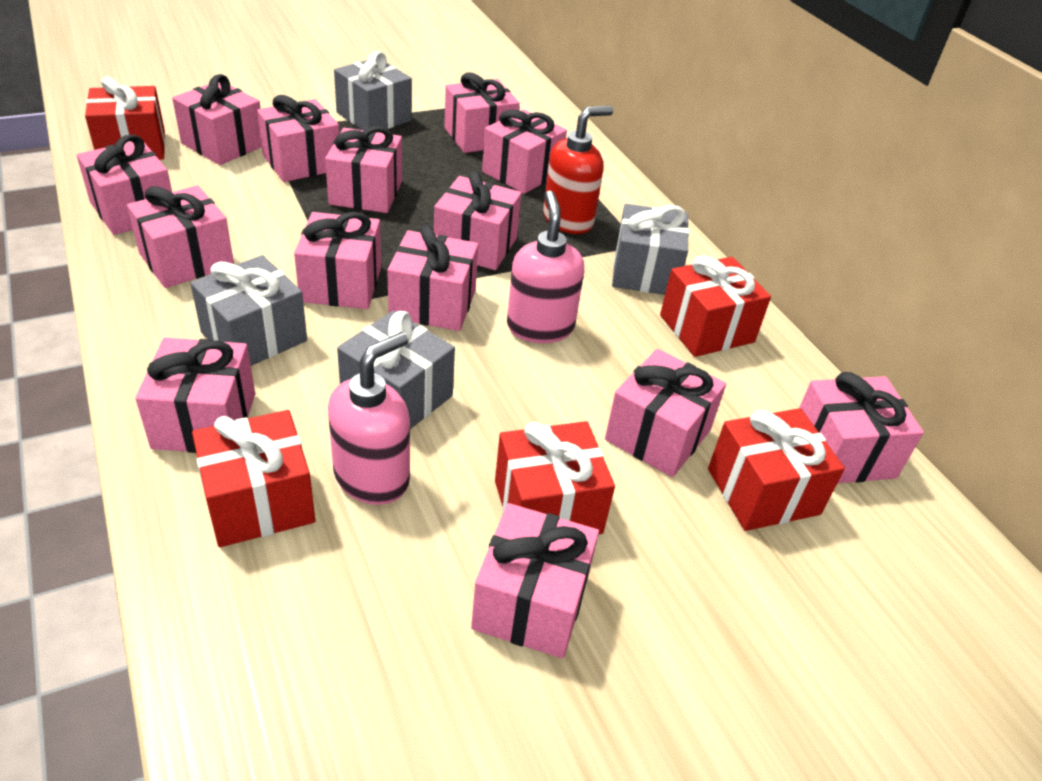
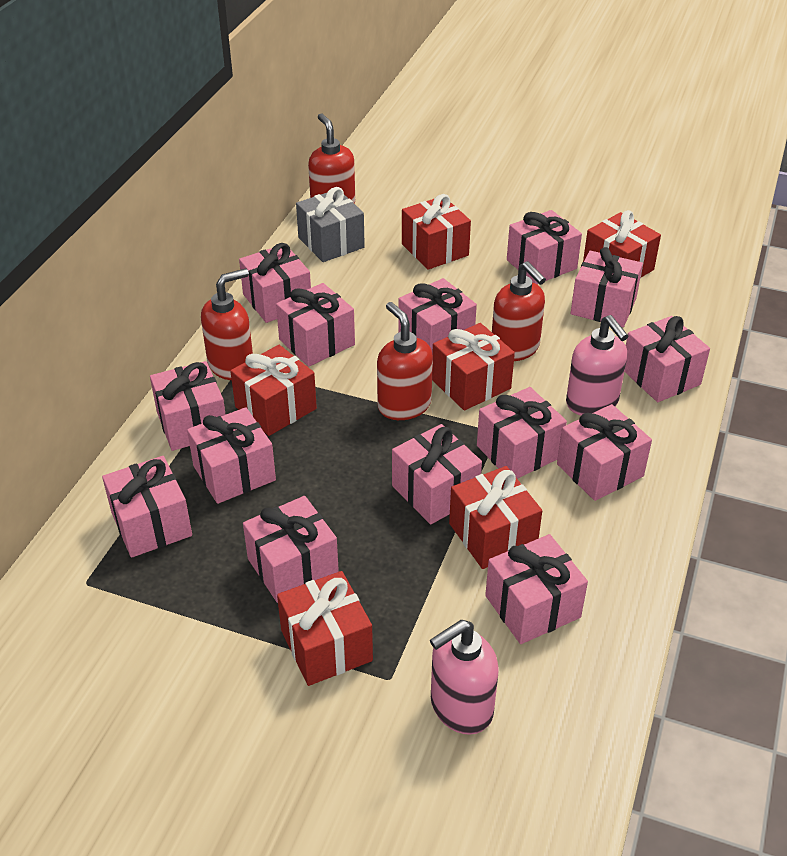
grey gift: 4 -> 1
red gift: 5 -> 6
red soap dispenser: 1 -> 4

